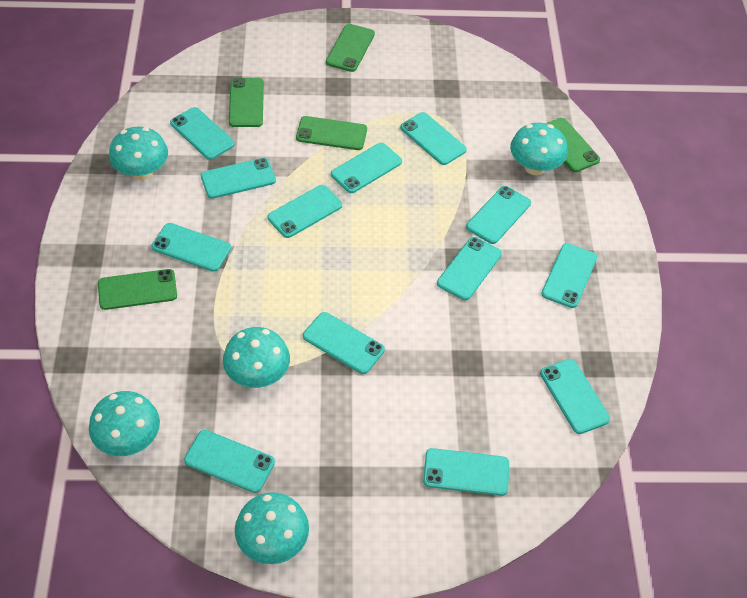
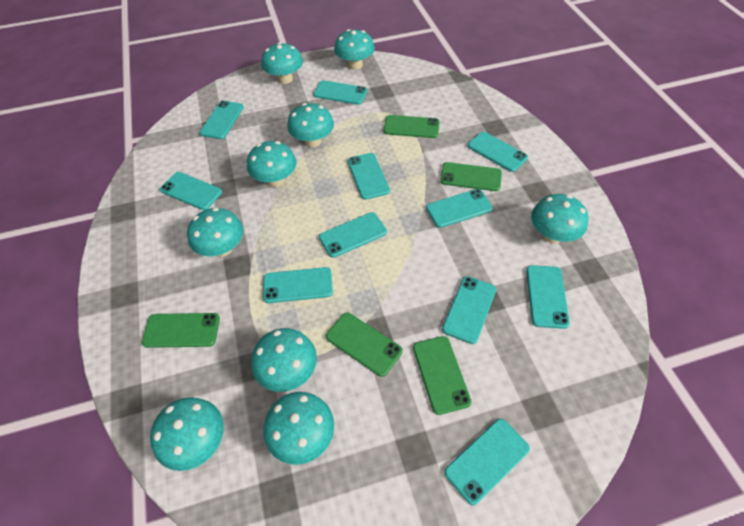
turquoise mushroom: 5 -> 9
turquoise phone: 13 -> 11

